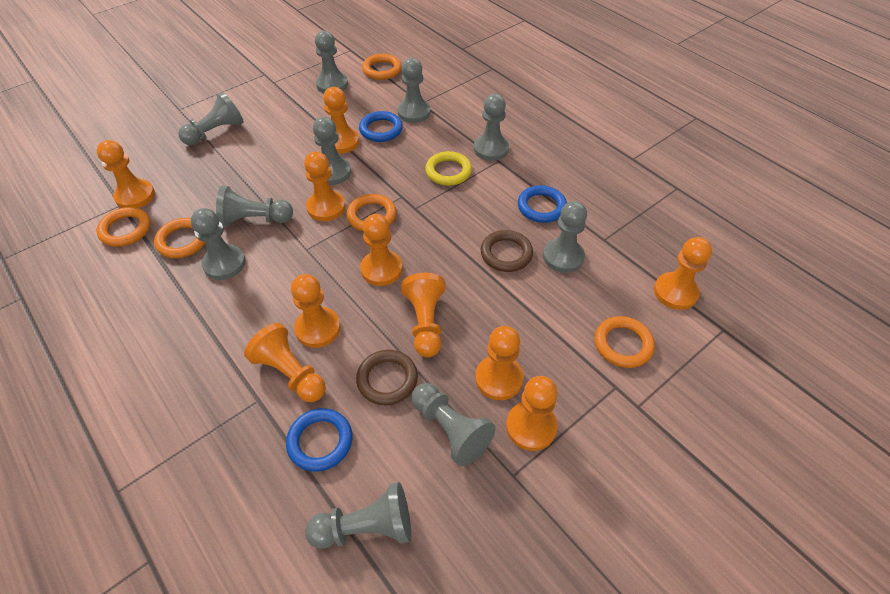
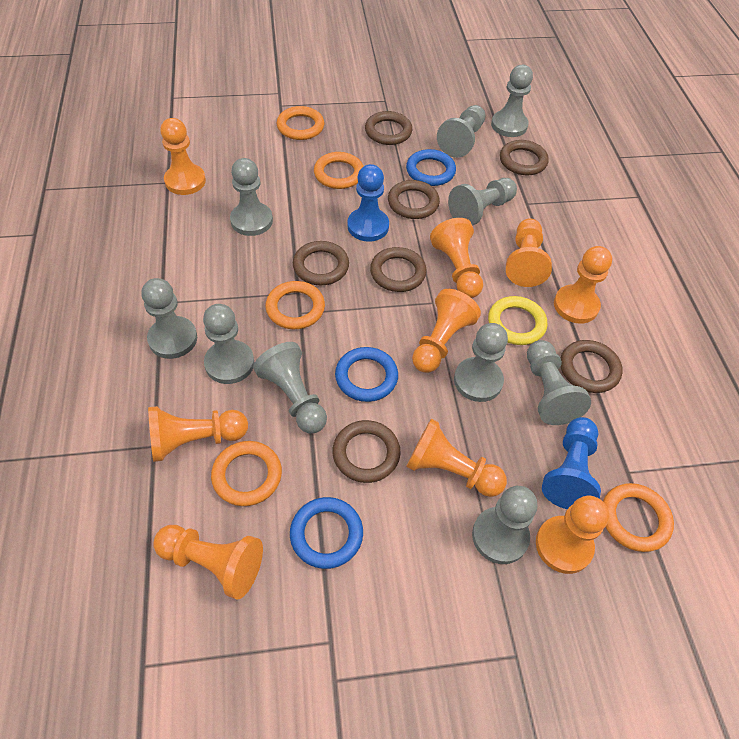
blue pawn: 0 -> 2
brown ring: 2 -> 7
orange pawn: 10 -> 9

